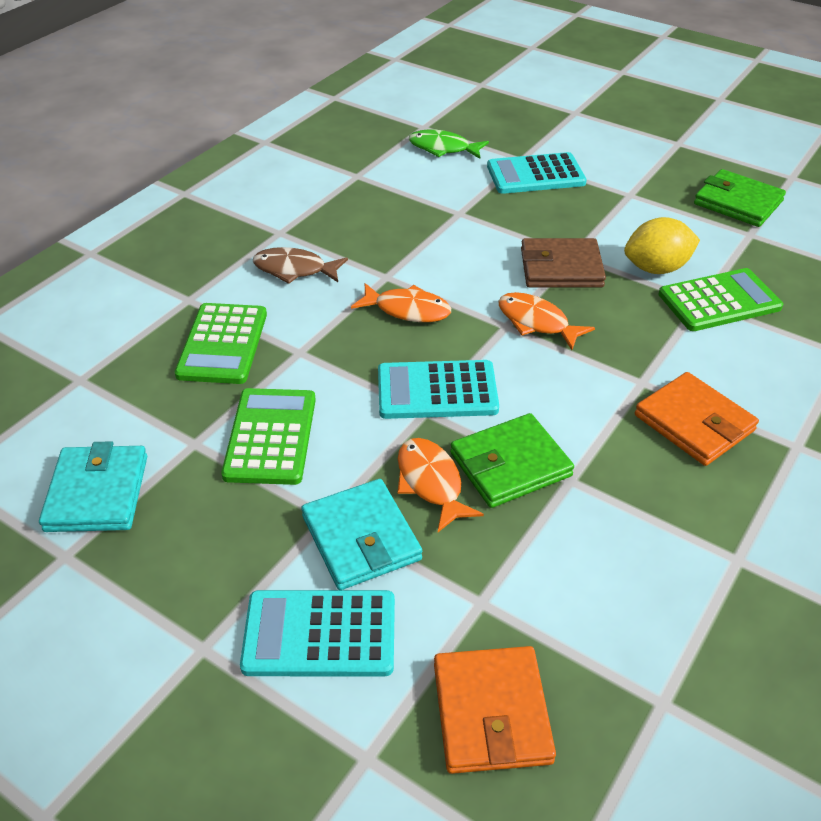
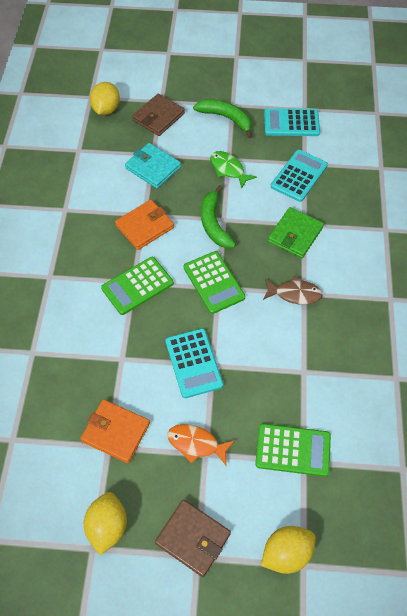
brown wallet: 1 -> 2
green banana: 0 -> 2
green wallet: 2 -> 1
orange fish: 3 -> 1
turquoise wallet: 2 -> 1
yellow lemon: 1 -> 3

